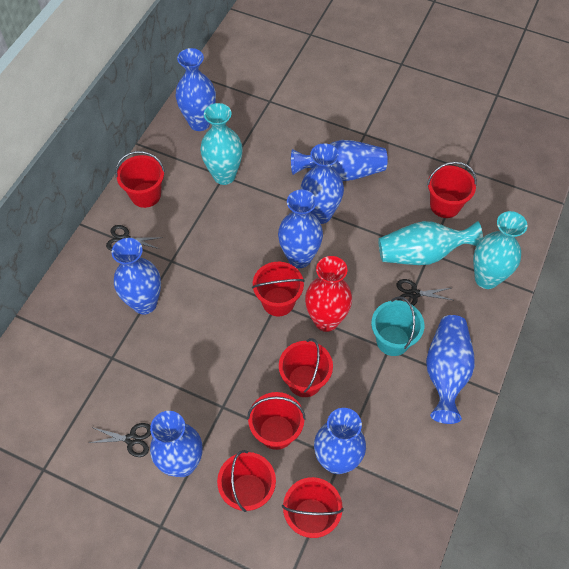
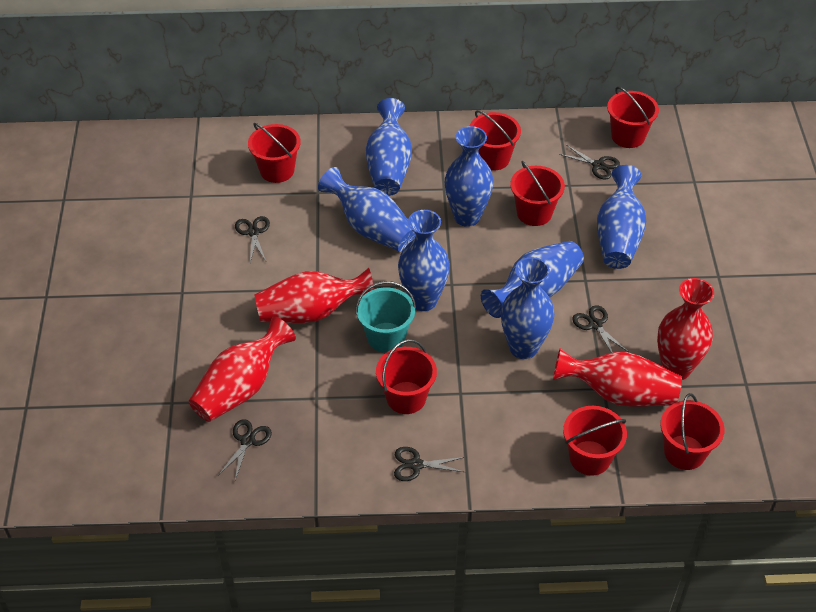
black scissors: 3 -> 5
blue vase: 8 -> 7
red vase: 1 -> 4
turquoise vase: 3 -> 0

